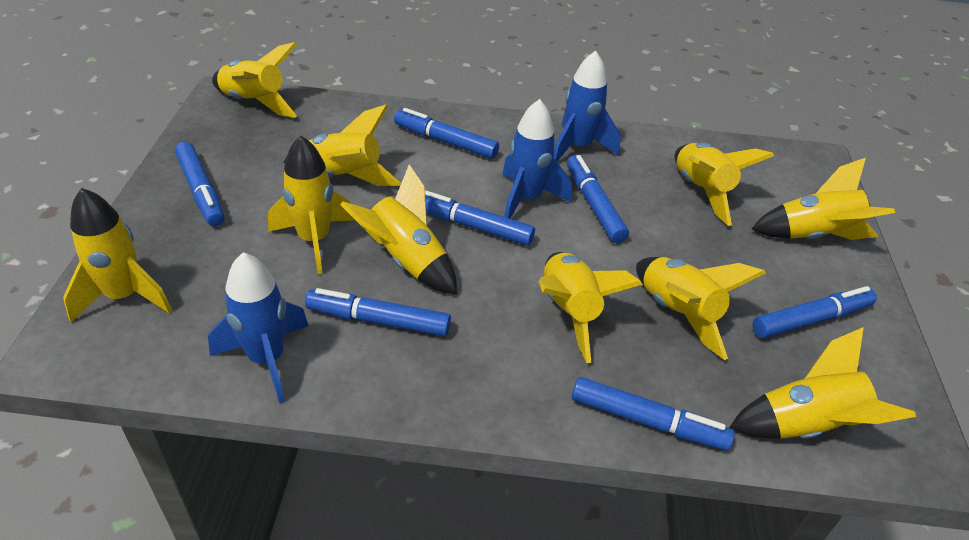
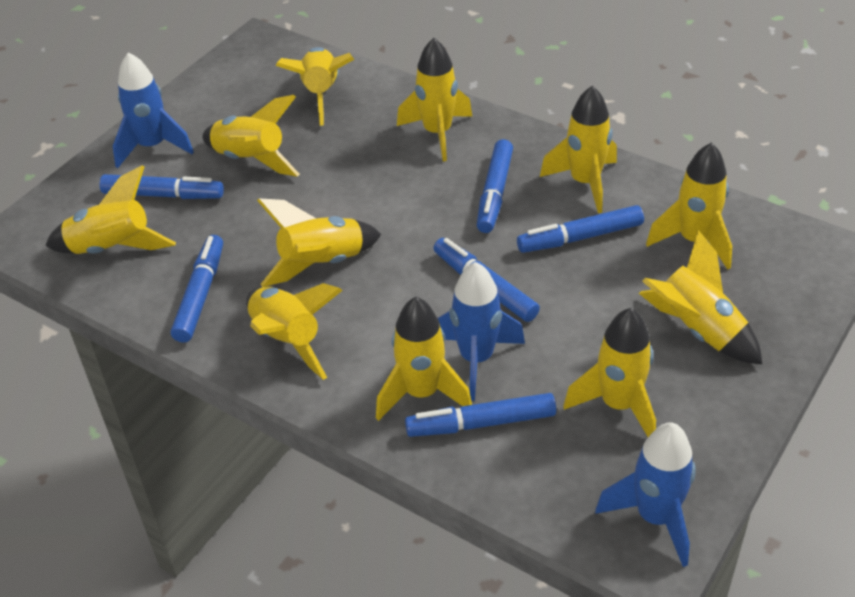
blue marker: 7 -> 6
yellow rocket: 10 -> 11

